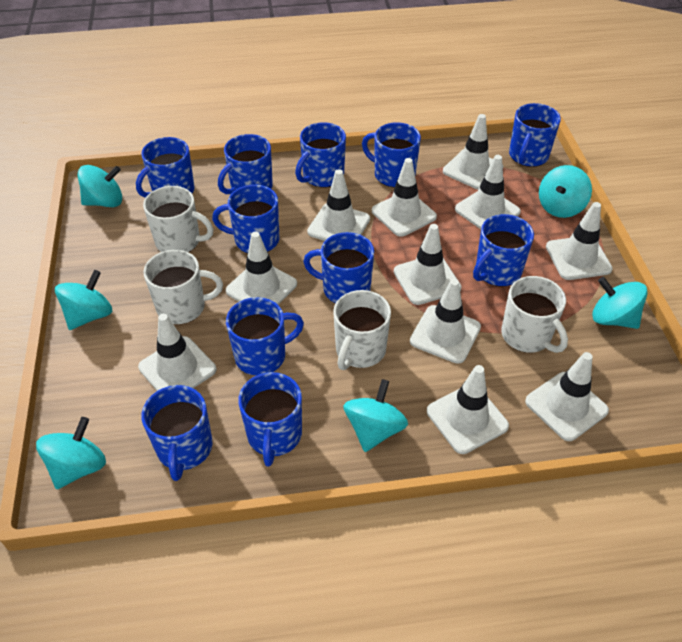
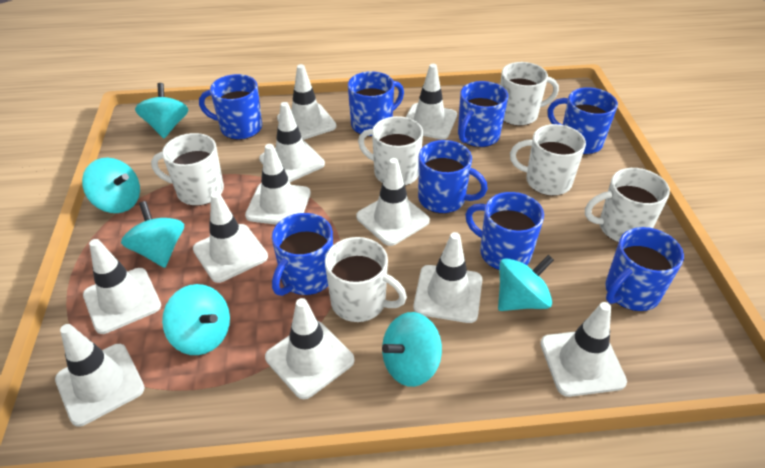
blue mug: 11 -> 8
white mug: 4 -> 6

